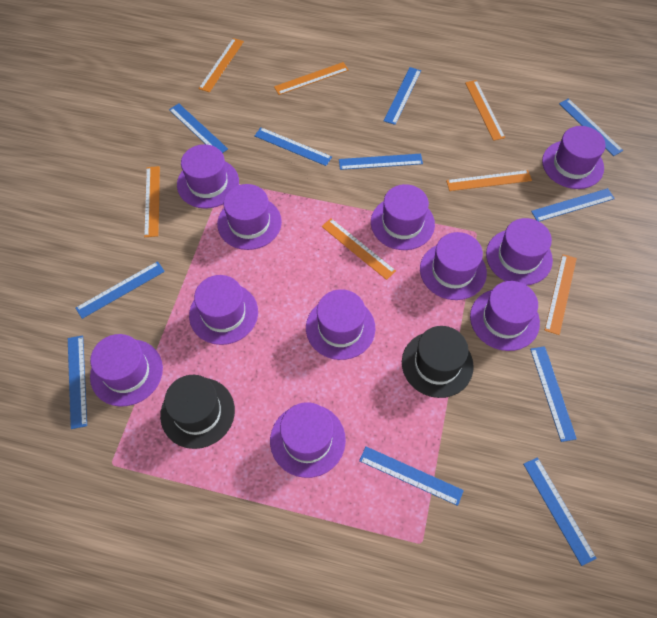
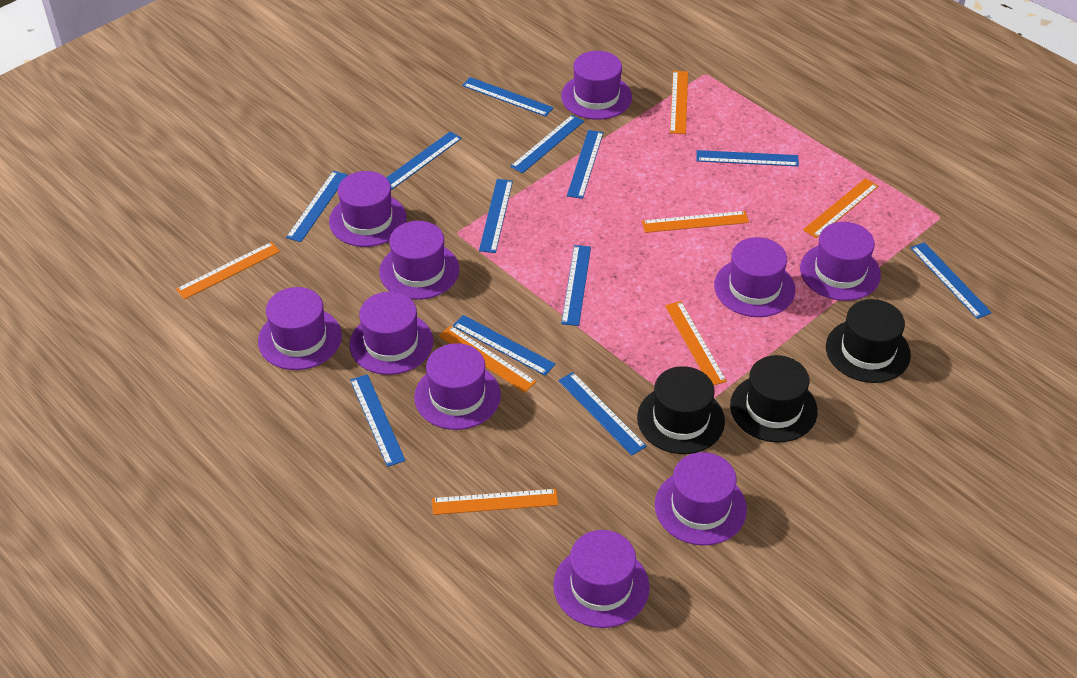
black hat: 2 -> 3
blue ruler: 11 -> 12
purple hat: 11 -> 10

